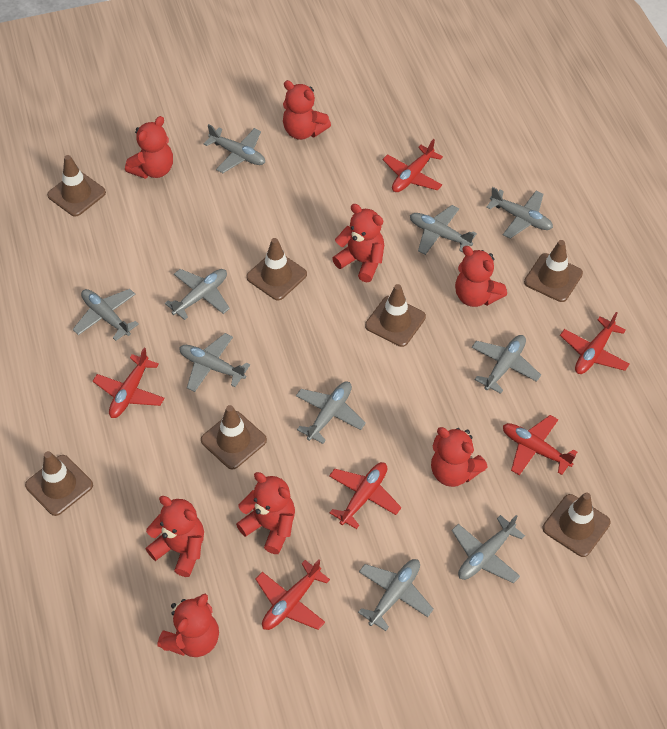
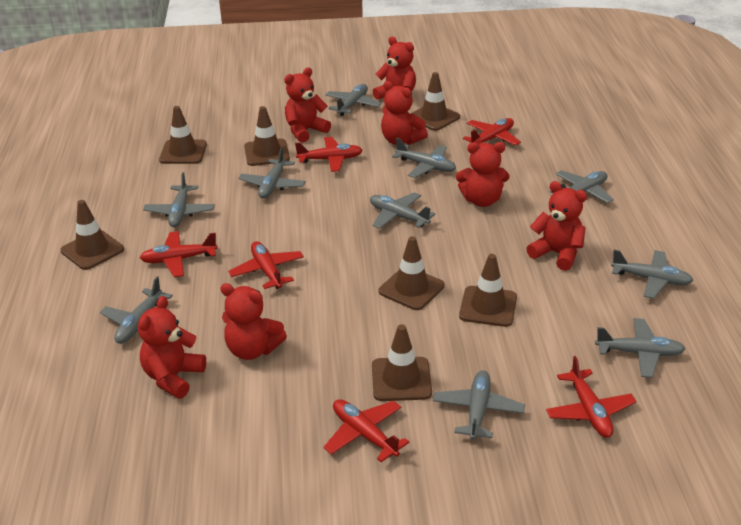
red teddy bear: 8 -> 7

